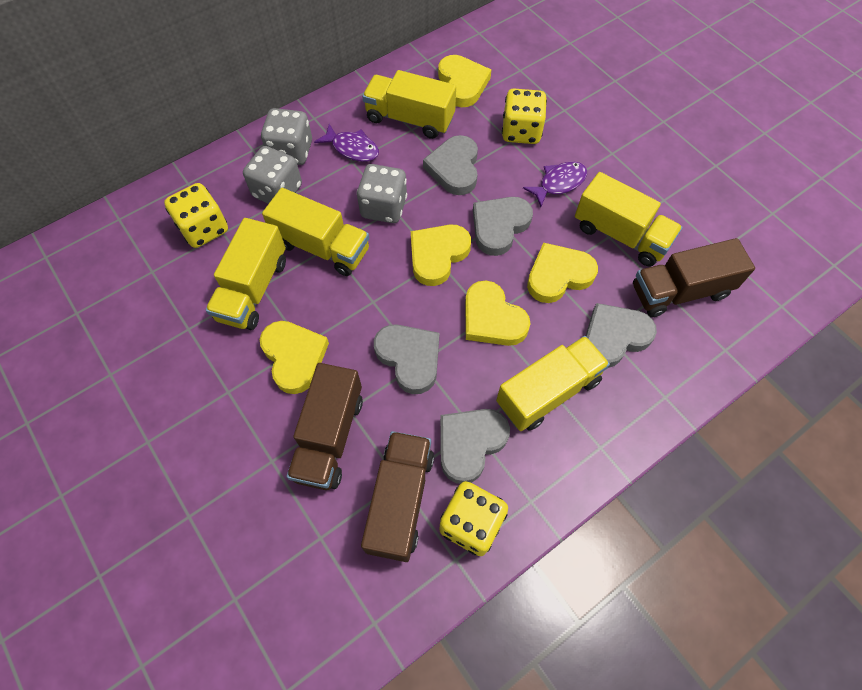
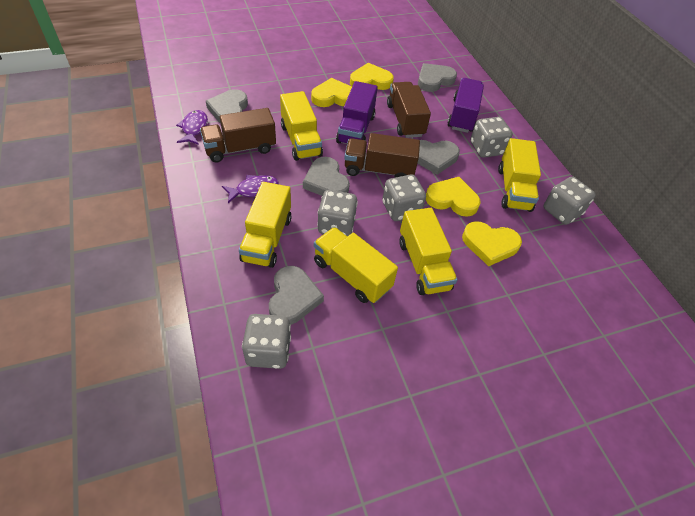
grey dice: 3 -> 5
purple truck: 0 -> 2
yellow dice: 3 -> 0
yellow heart: 5 -> 4

